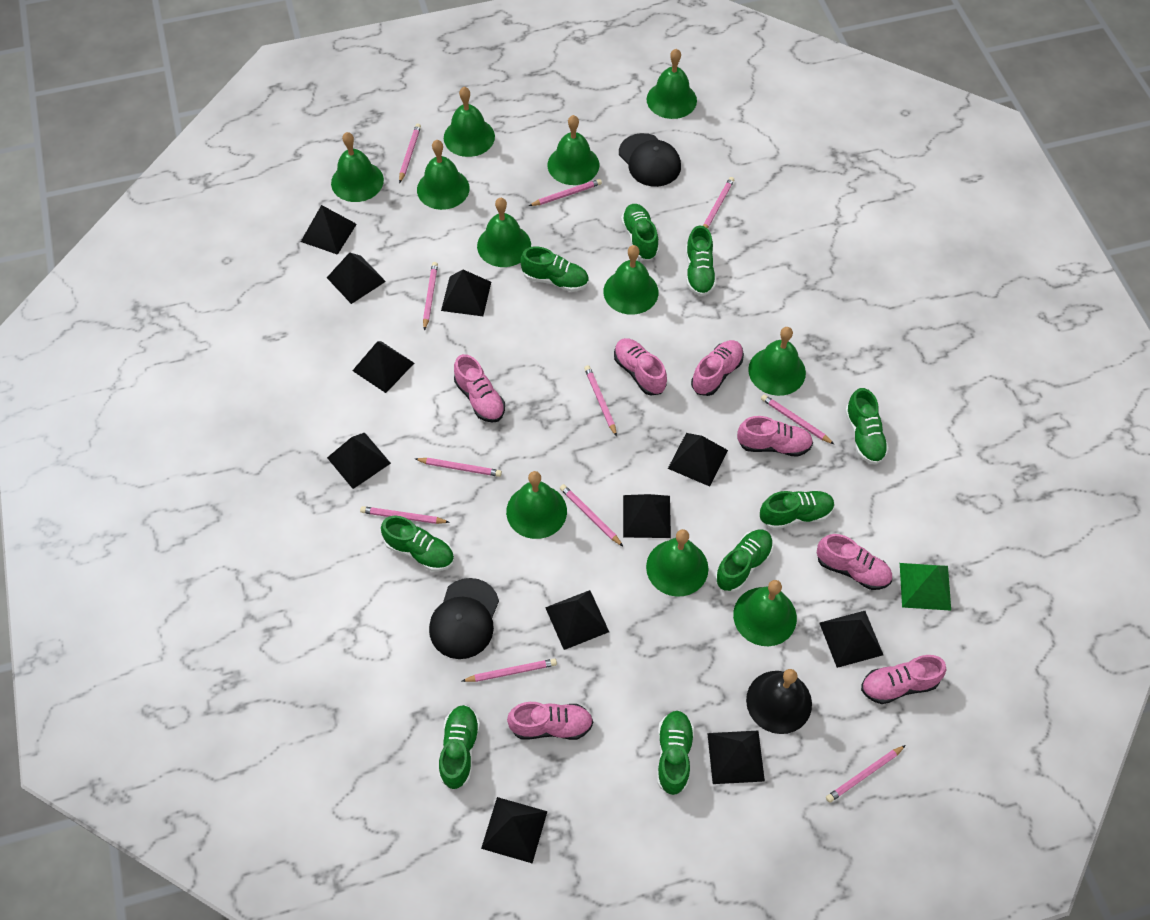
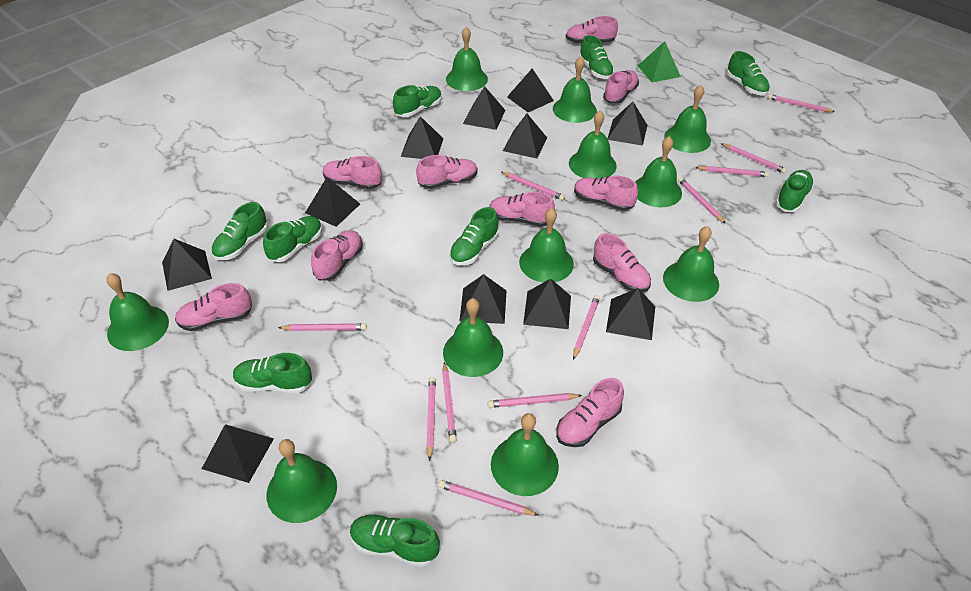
black bell: 1 -> 0
black cap: 2 -> 0
pink shoe: 7 -> 10

